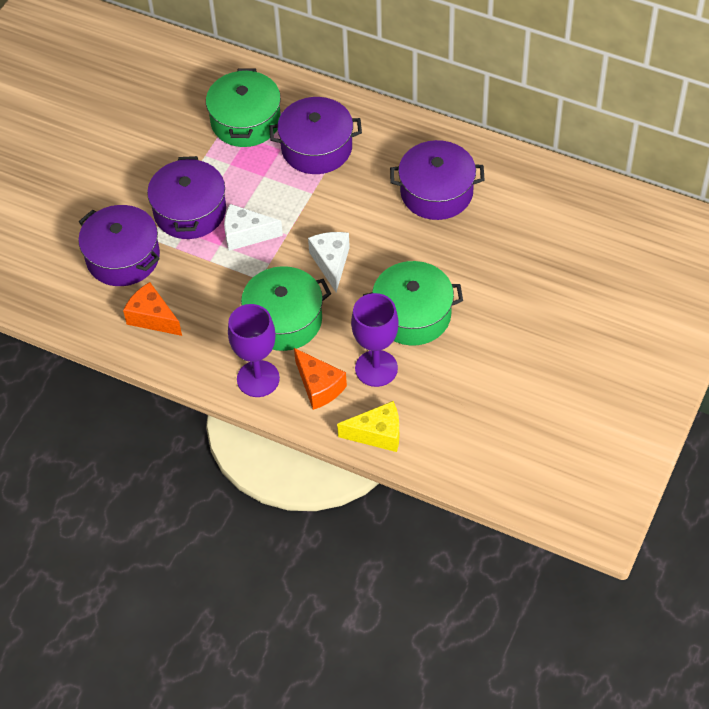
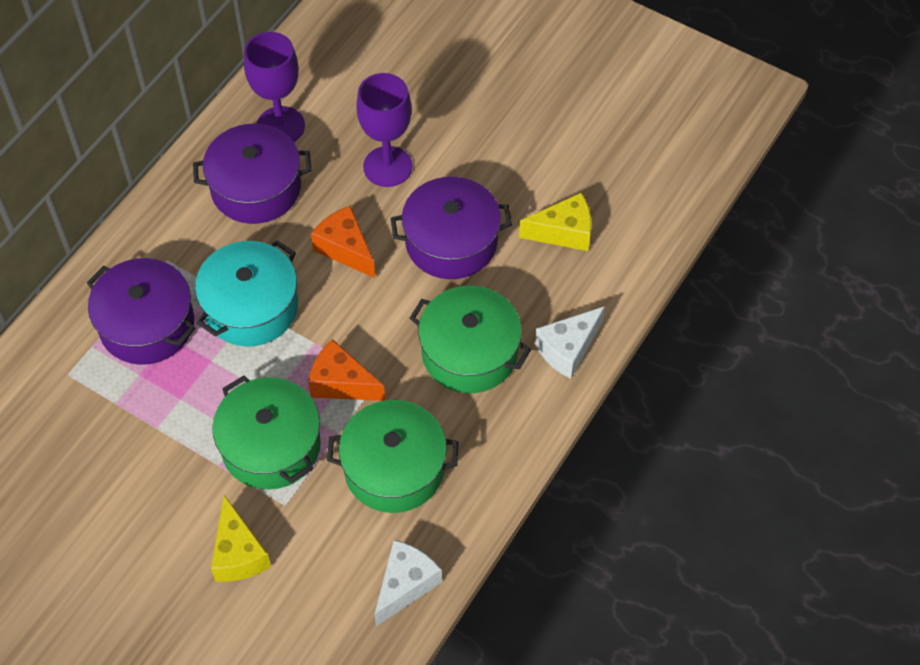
purple pot: 4 -> 3
turquoise pot: 0 -> 1
yellow cheese: 1 -> 2

